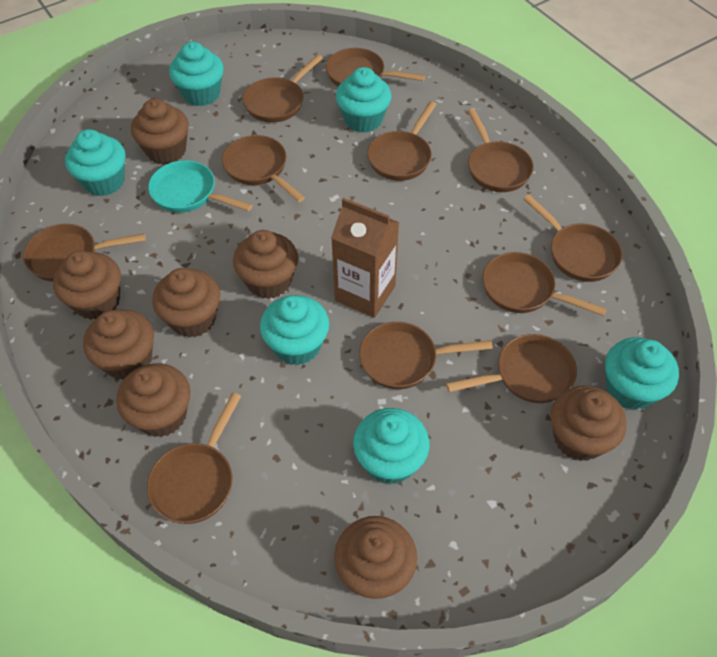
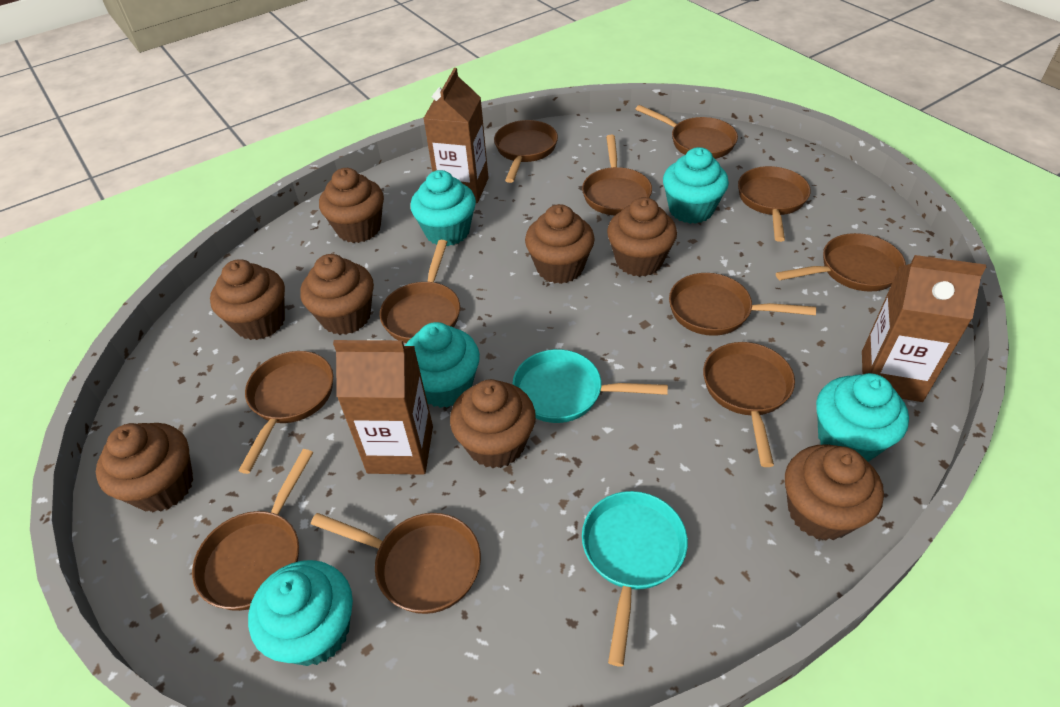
brown carton: 1 -> 3
turquoise cupcake: 6 -> 5
turquoise pan: 1 -> 2

